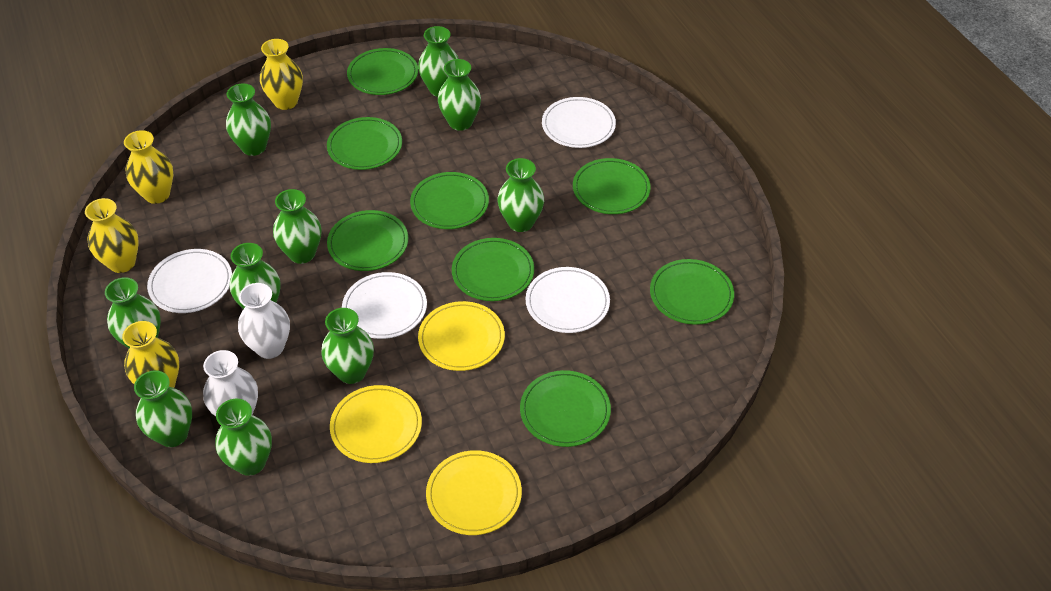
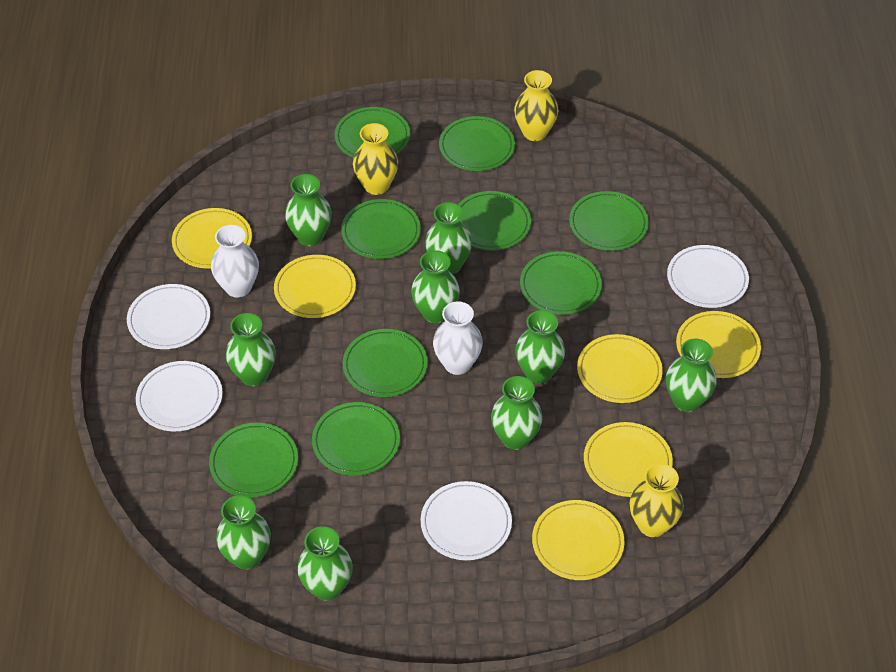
green plate: 8 -> 9
green vase: 10 -> 9
yellow plate: 3 -> 6
yellow vase: 4 -> 3

